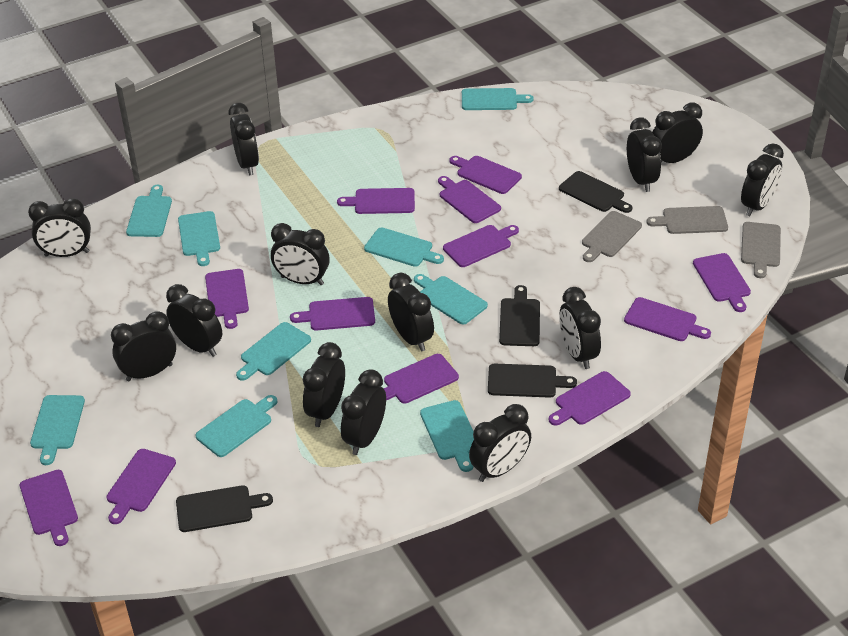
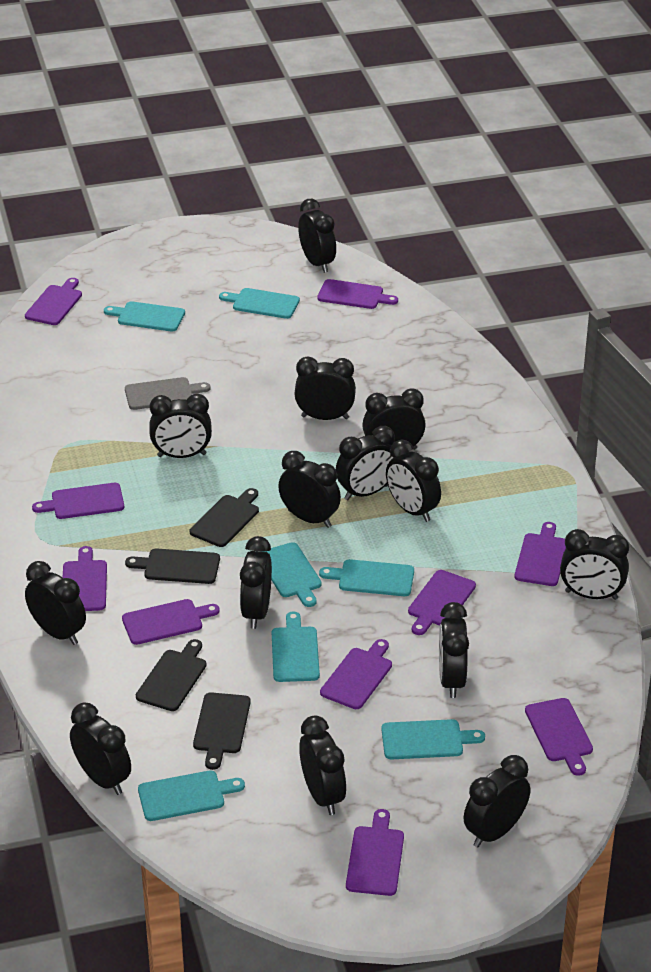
black clock: 13 -> 14
grey cutting board: 3 -> 1
purple cutting board: 12 -> 10
turquoise cutting board: 9 -> 7

